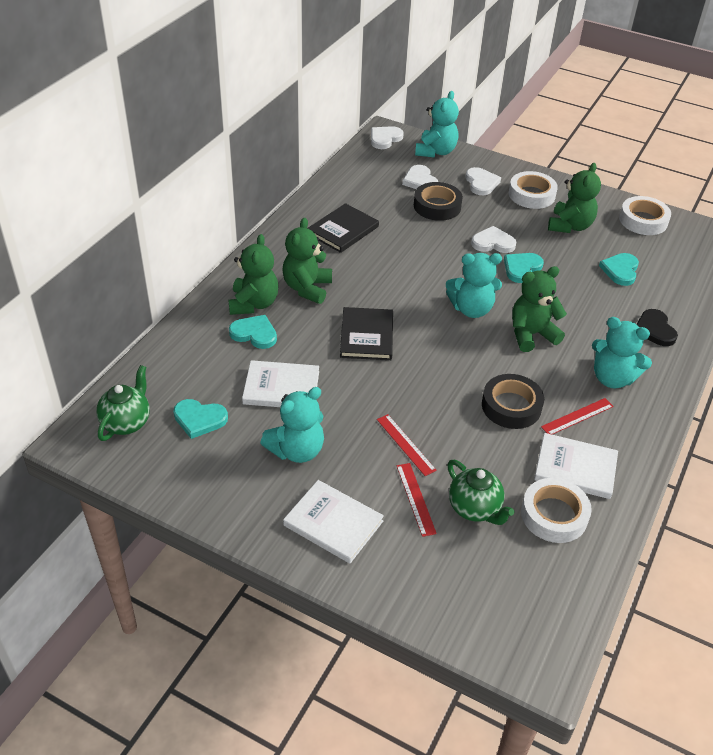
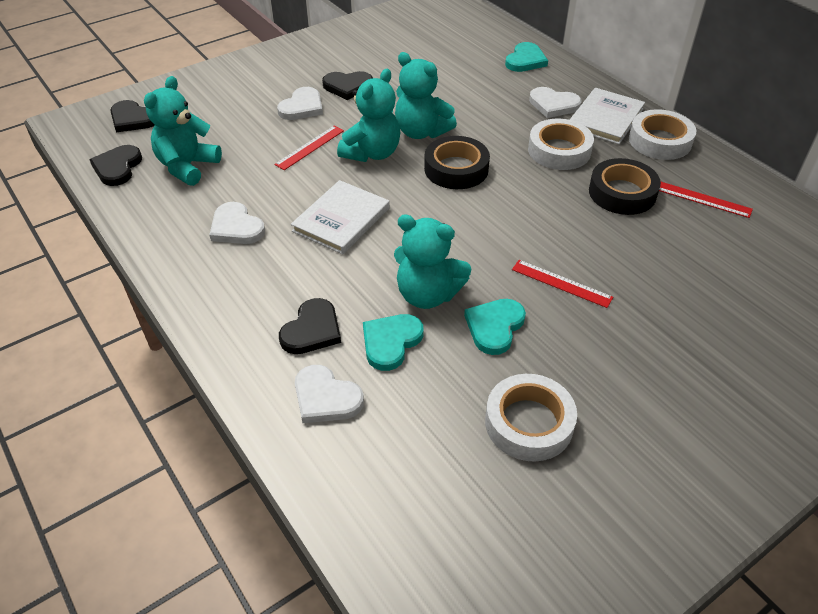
black book: 2 -> 0
black heart: 1 -> 4
green teapot: 2 -> 0
green teddy bear: 4 -> 0
turquoise heart: 4 -> 3
white book: 3 -> 2

